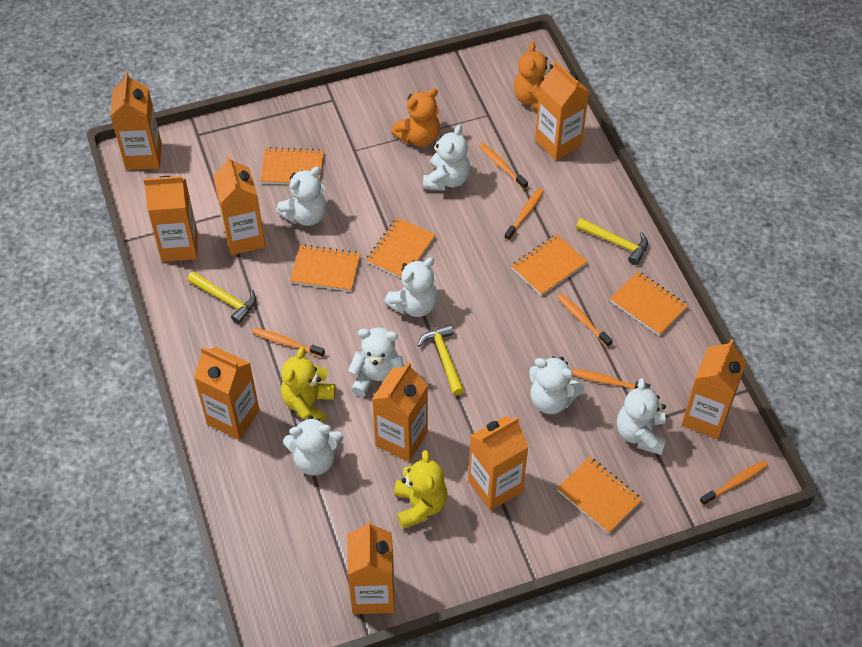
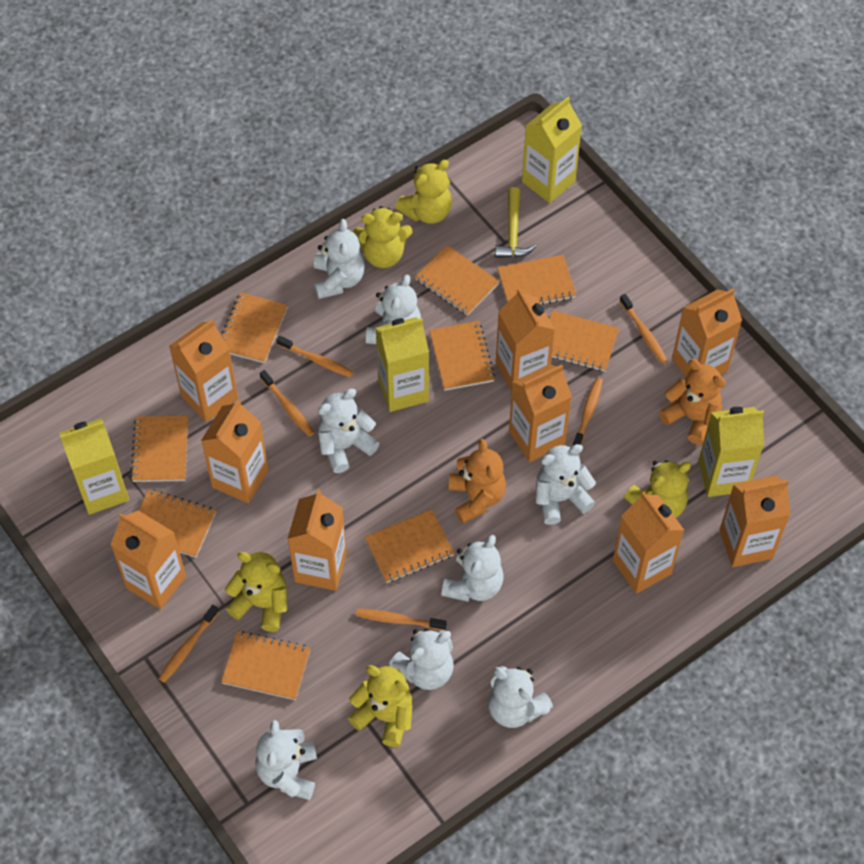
orange notebook: 6 -> 9
white teddy bear: 7 -> 8
yellow carton: 0 -> 4
yellow hammer: 3 -> 1
yellow teddy bear: 2 -> 5

